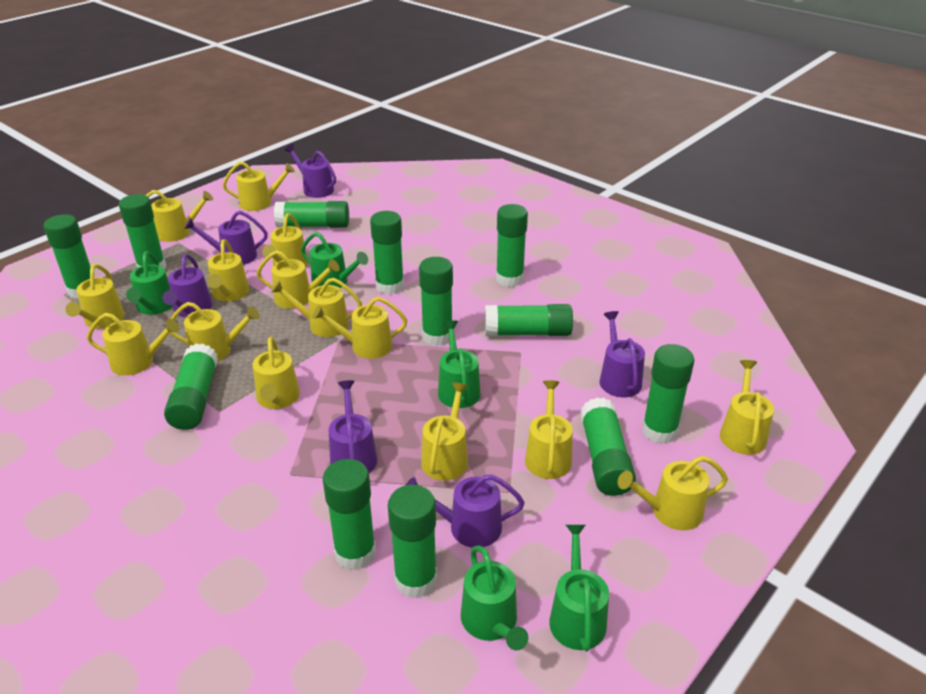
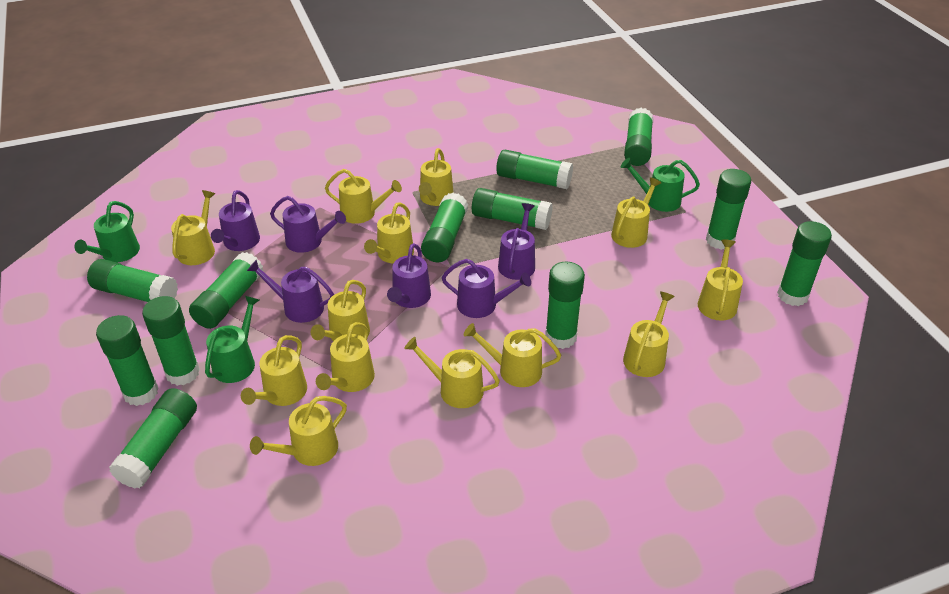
green watering can: 5 -> 3
yellow watering can: 15 -> 13

